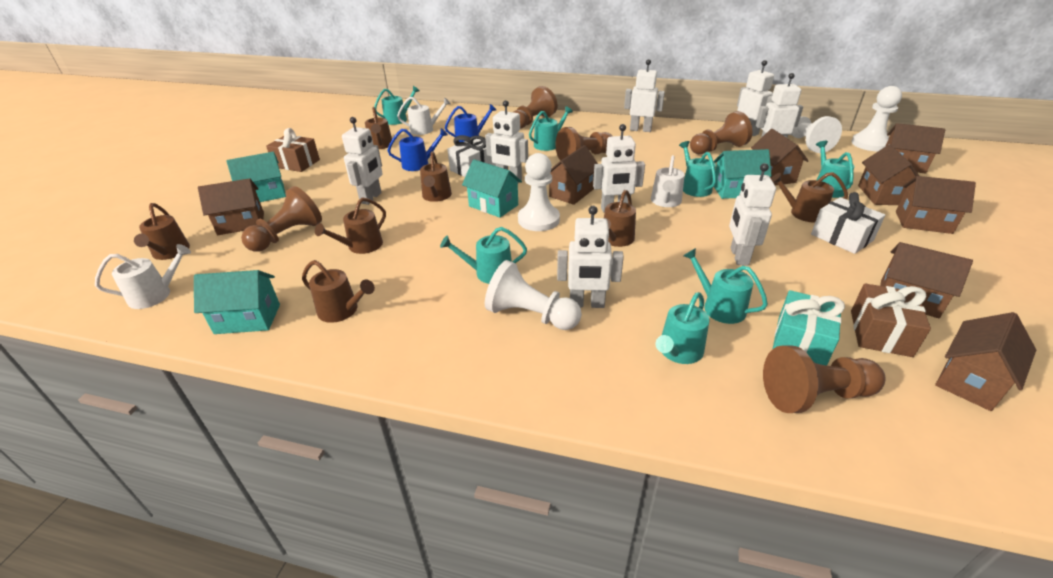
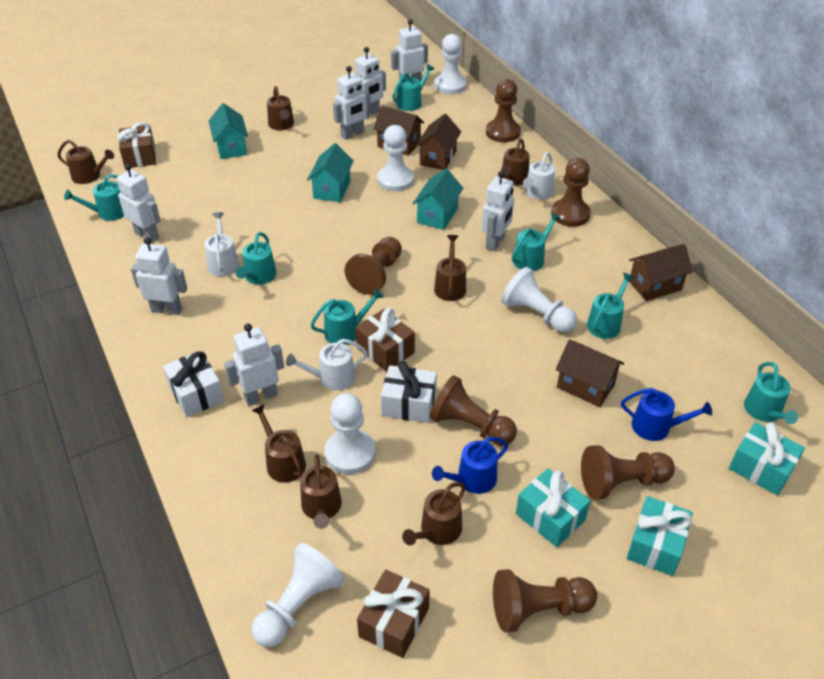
brown gift: 2 -> 3
brown house: 8 -> 4
brown pawn: 5 -> 6
turquoise gift: 1 -> 3
turquoise house: 4 -> 3
white pawn: 4 -> 5
white robot: 8 -> 7

